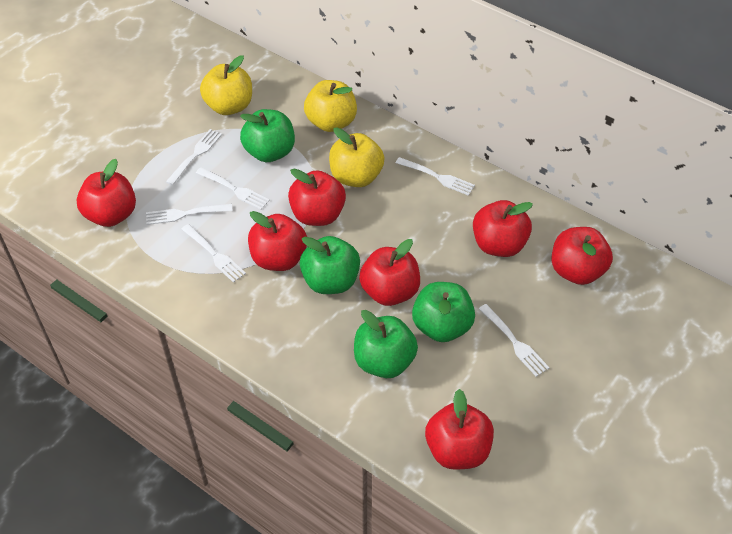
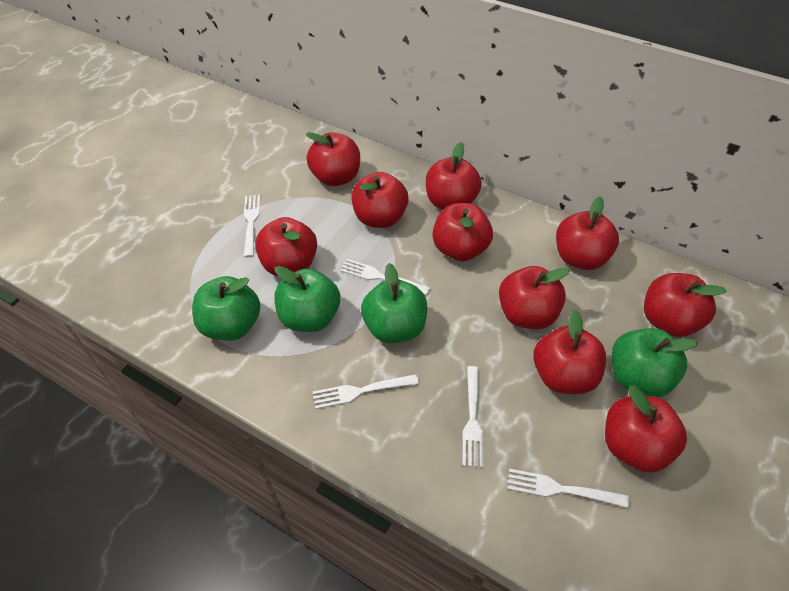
red apple: 7 -> 10
white fork: 6 -> 5
yellow apple: 3 -> 0

